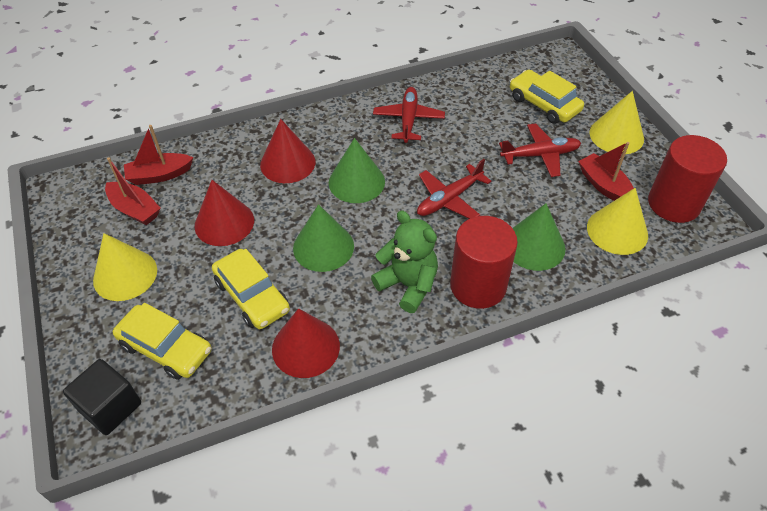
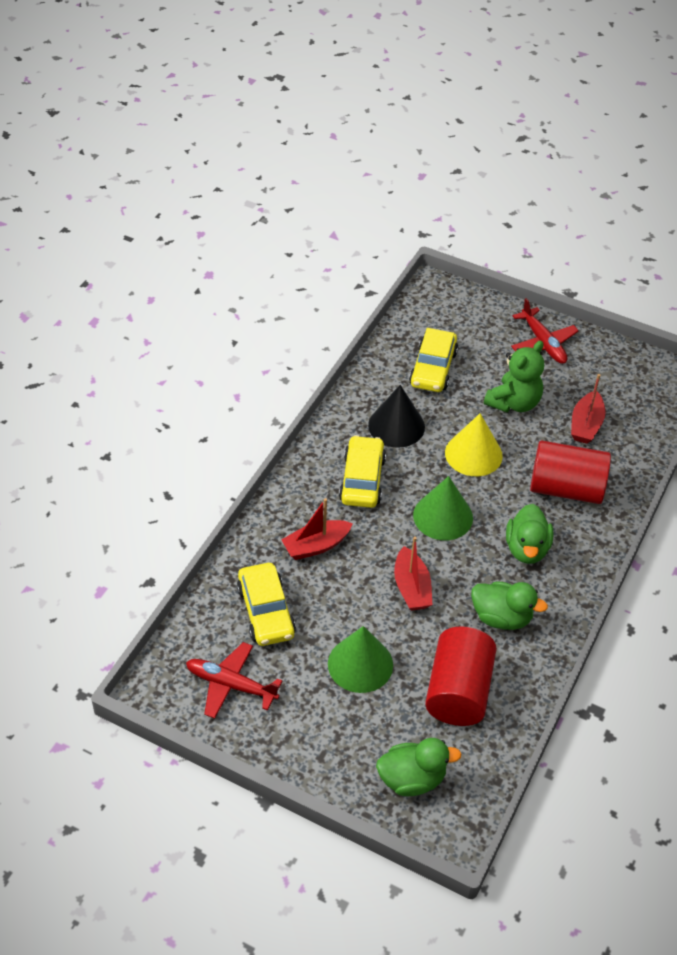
black cone: 0 -> 1
black cube: 1 -> 0
green cone: 3 -> 2
green duck: 0 -> 3
red cone: 3 -> 0
red plane: 3 -> 2
yellow cone: 3 -> 1

